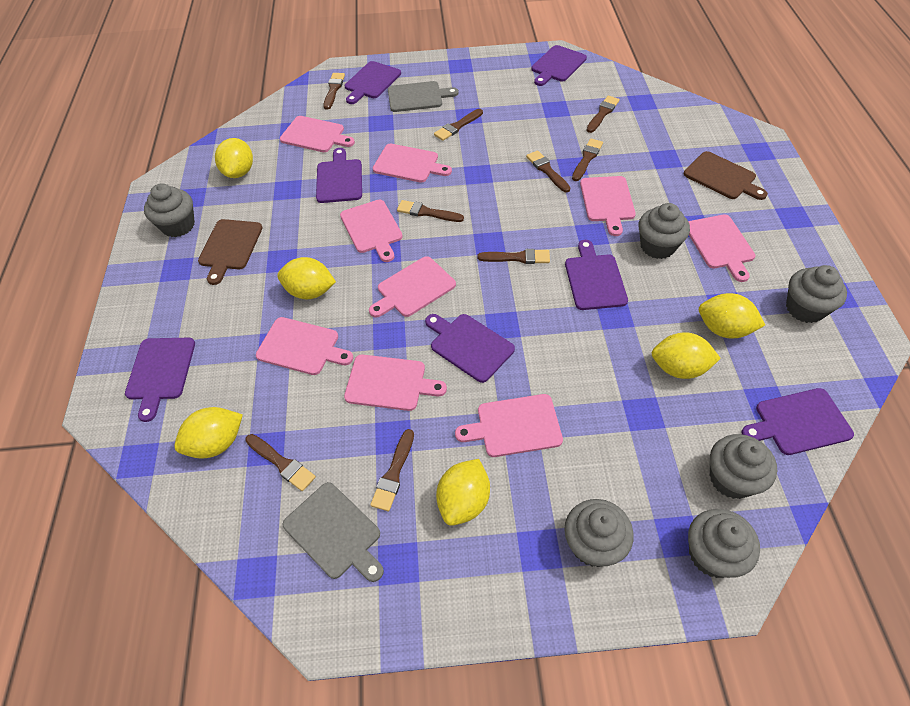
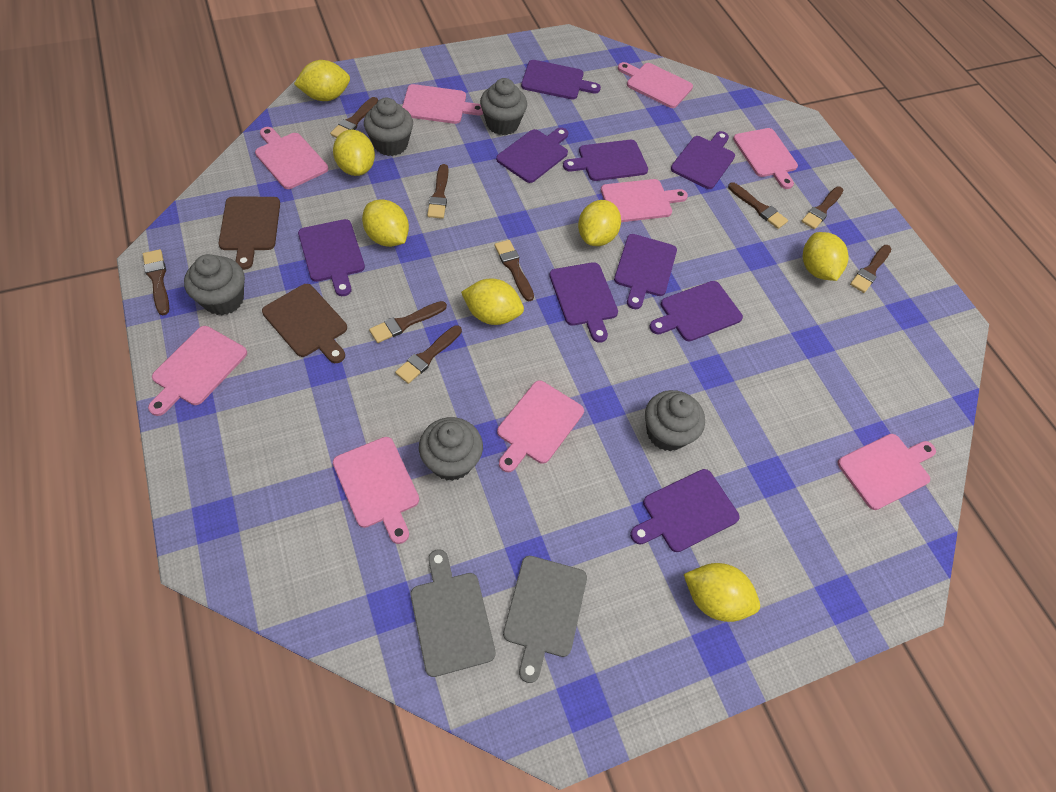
grey cupcake: 6 -> 5
purple cutting board: 7 -> 9
yellow lemon: 6 -> 7

